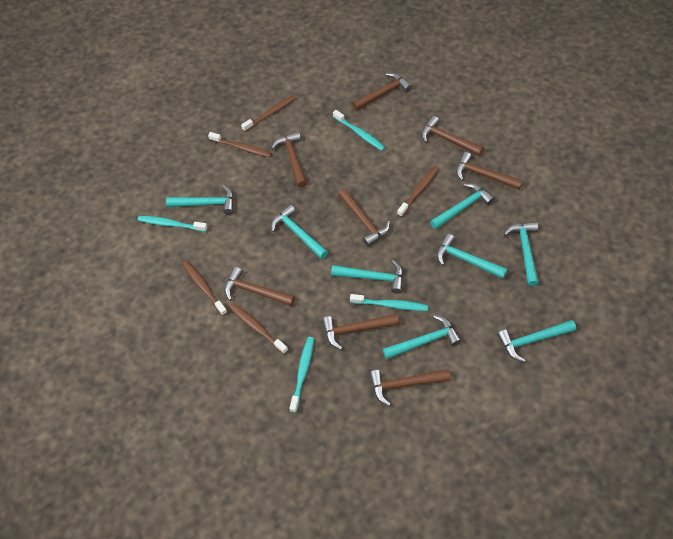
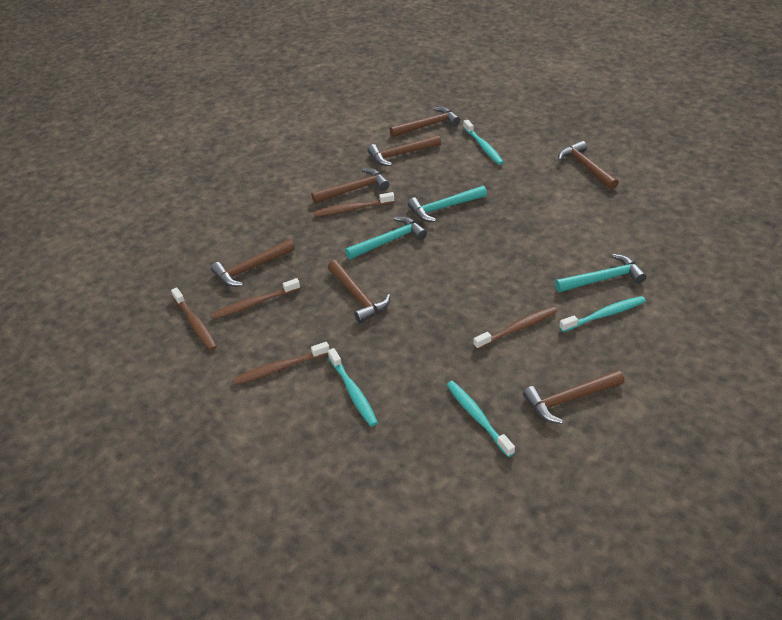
brown hammer: 8 -> 7
turquoise hammer: 8 -> 3

